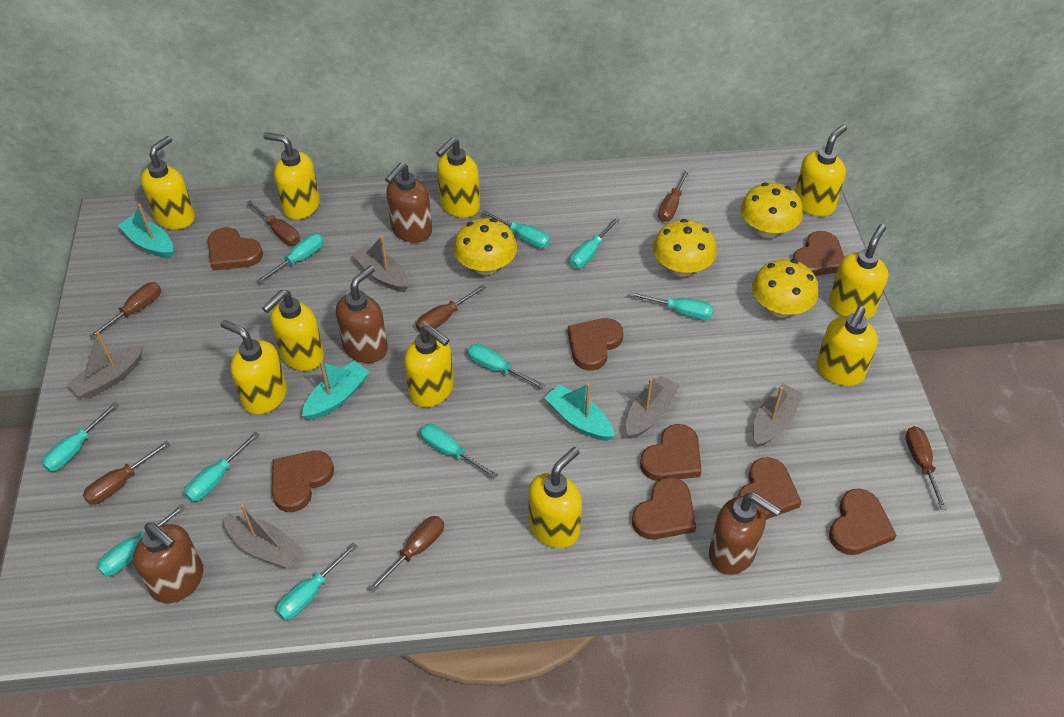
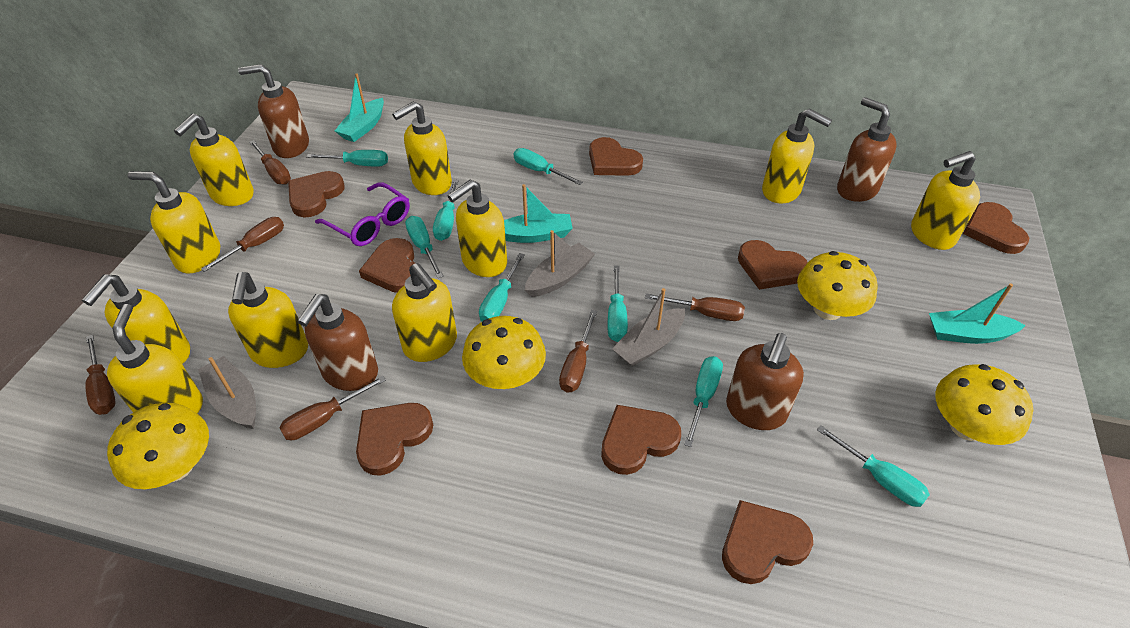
brown screwdriver: 7 -> 6
grey boat: 5 -> 3
purple glasses: 0 -> 1
turquoise screwdriver: 10 -> 8

